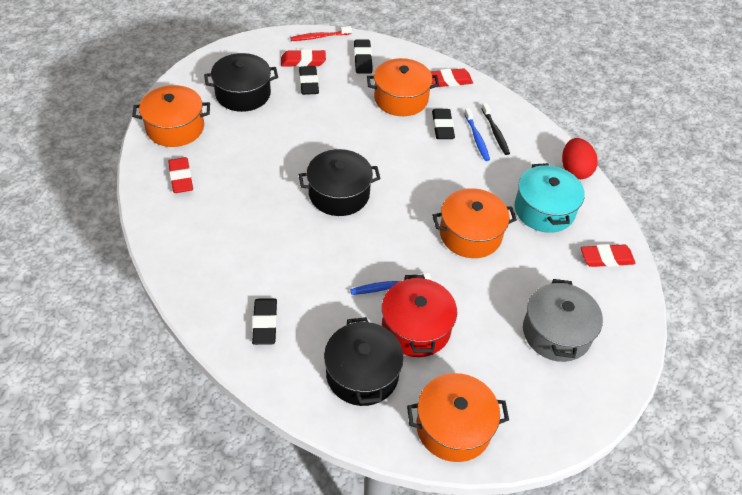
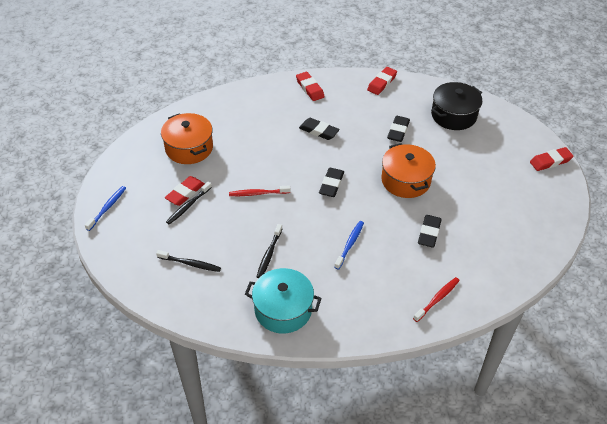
black pot: 3 -> 1
black toothbrush: 1 -> 3
grey pot: 1 -> 0
orange pot: 4 -> 2
red egg: 1 -> 0
red pot: 1 -> 0
red toothbrush: 1 -> 2

